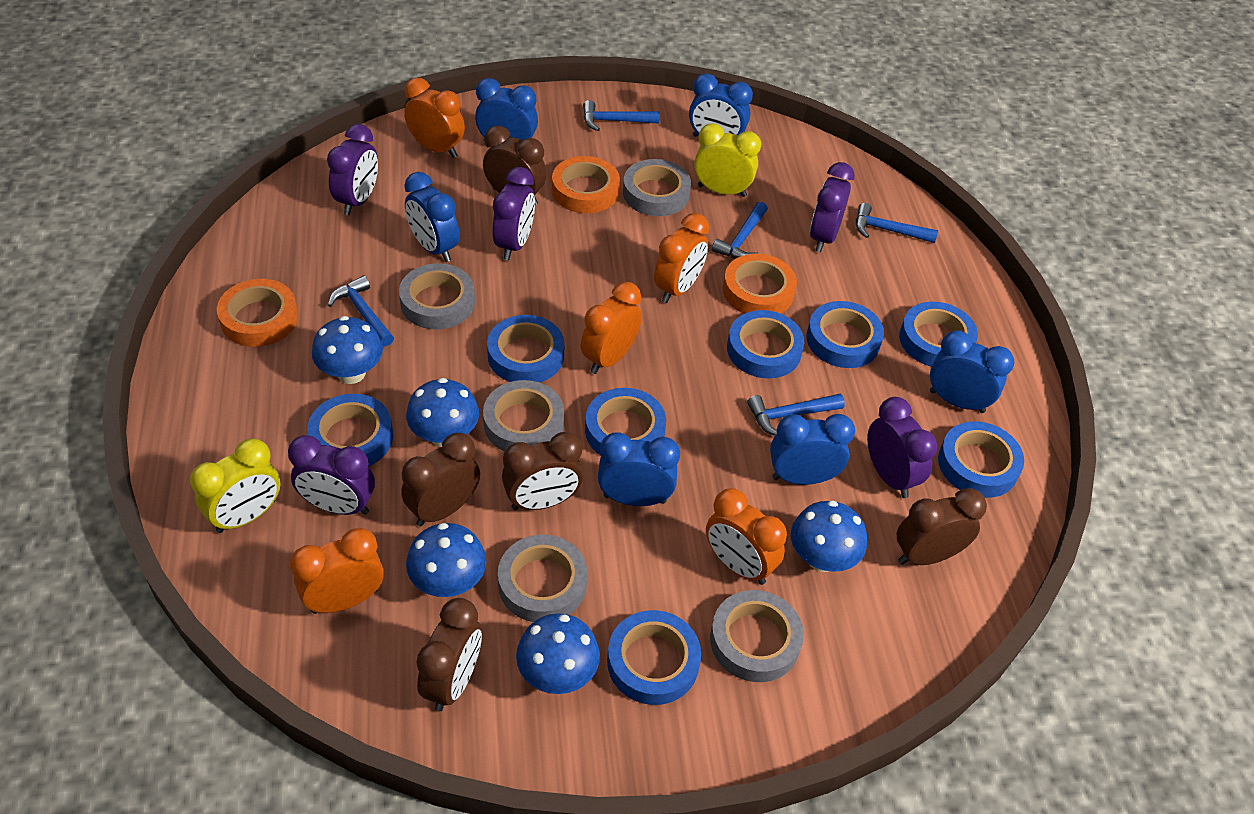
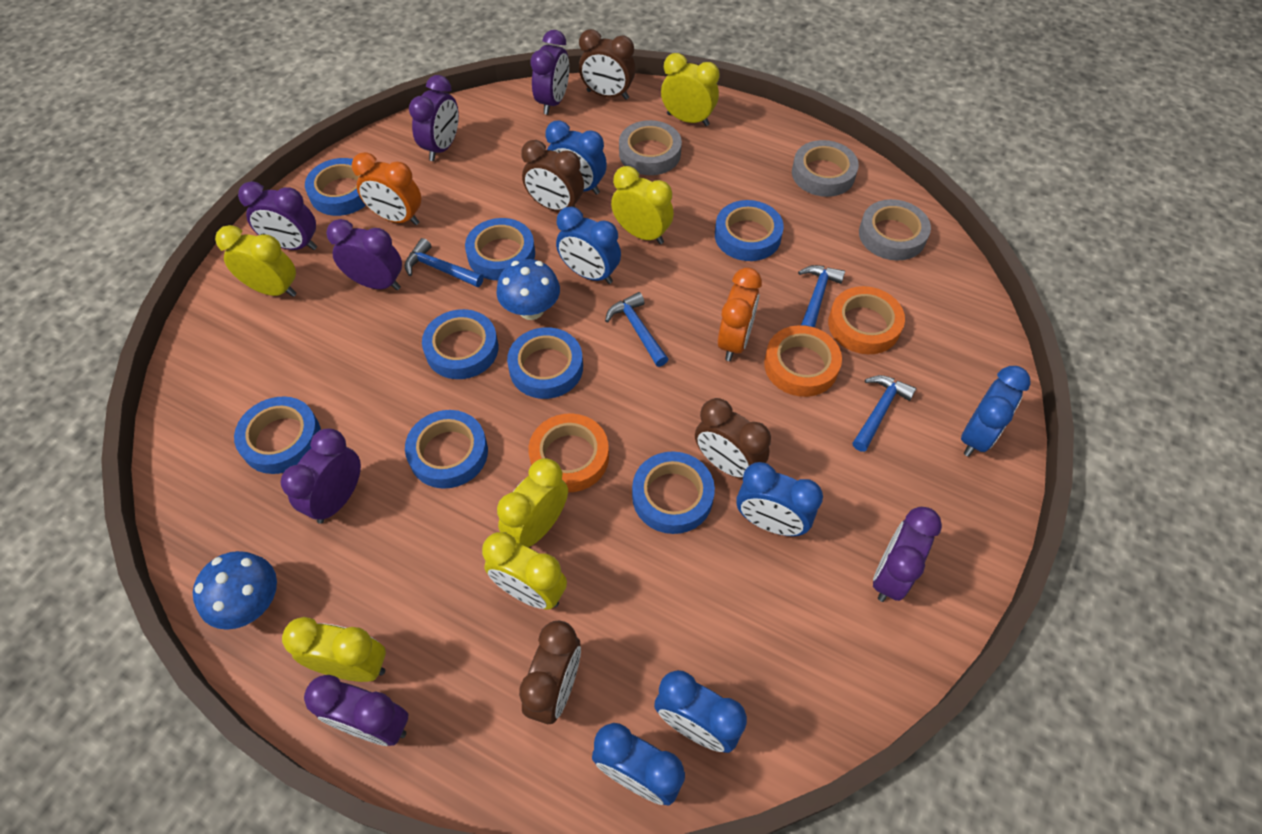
blue hammer: 5 -> 4
blue mushroom: 5 -> 2
brown clock: 5 -> 4
grey tape: 5 -> 3
orange clock: 5 -> 2
purple clock: 5 -> 7
yellow clock: 2 -> 6

